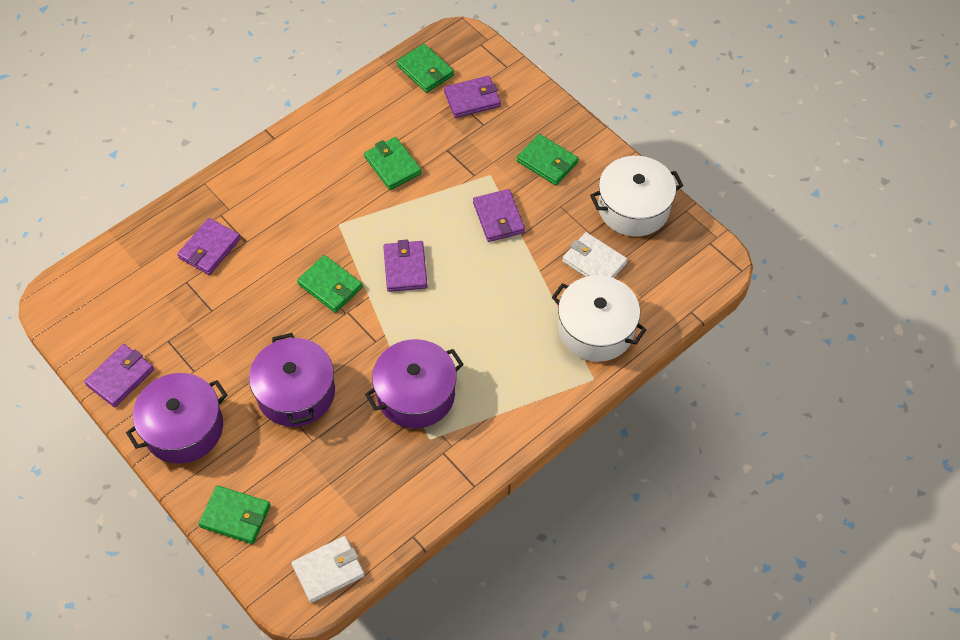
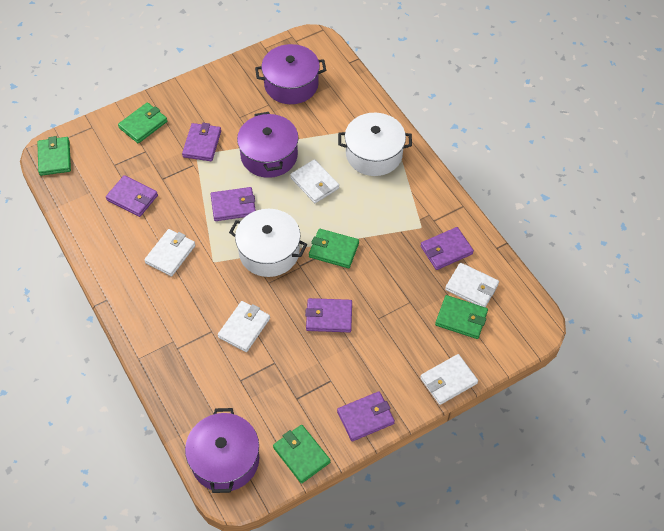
purple wallet: 5 -> 6
white wallet: 2 -> 5

